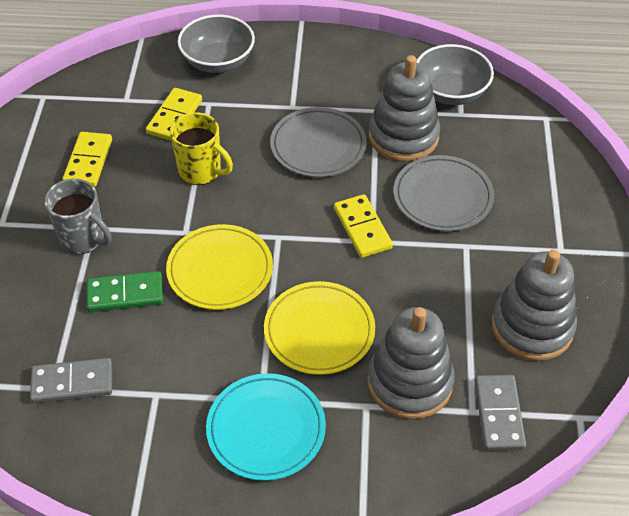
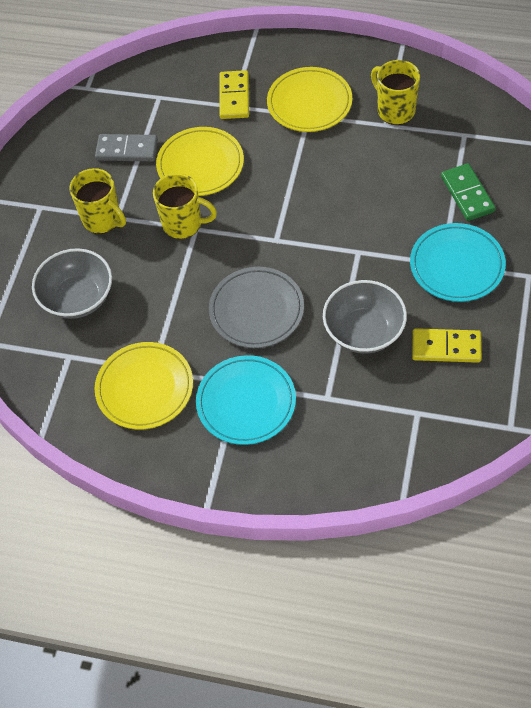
grey domino: 2 -> 1
grey mug: 1 -> 0
grey plate: 2 -> 1
grey stacking toy: 3 -> 0
turquoise plate: 1 -> 2
yellow domino: 3 -> 2
yellow mug: 1 -> 3
yellow plate: 2 -> 3

